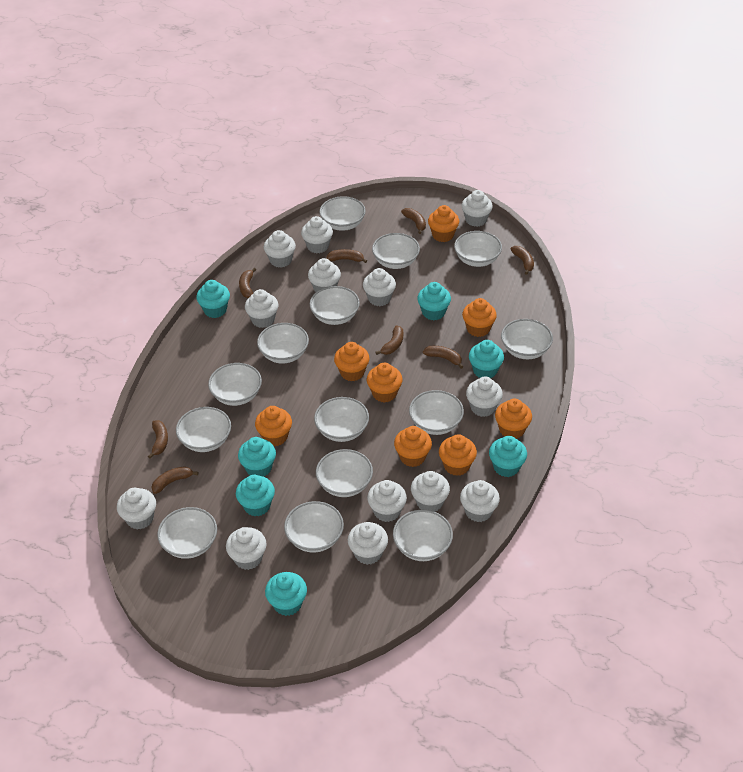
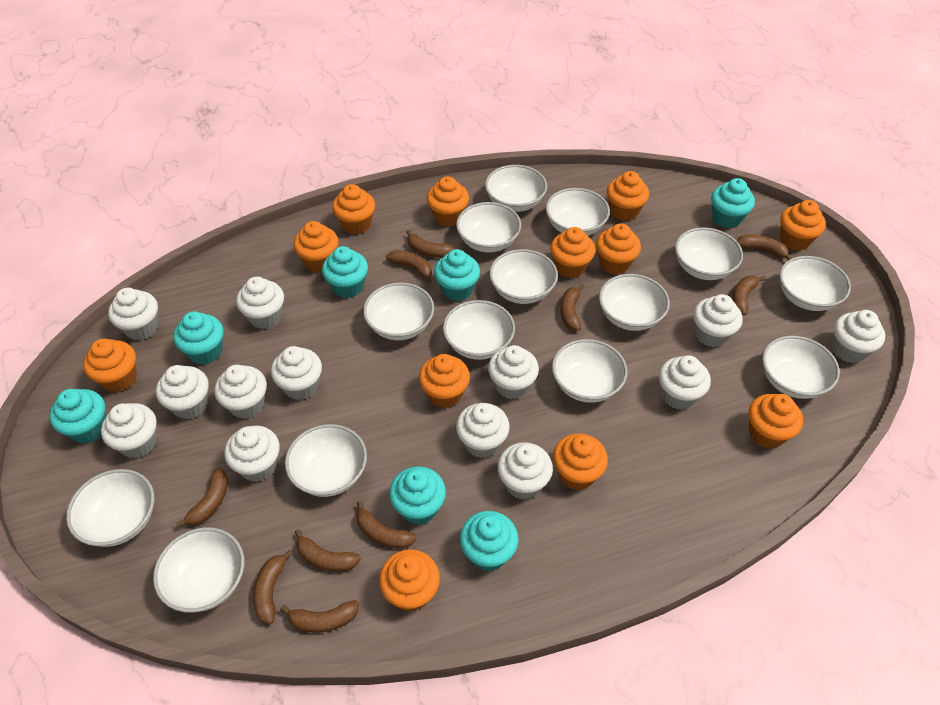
brown banana: 8 -> 10
orange cupcake: 8 -> 12

